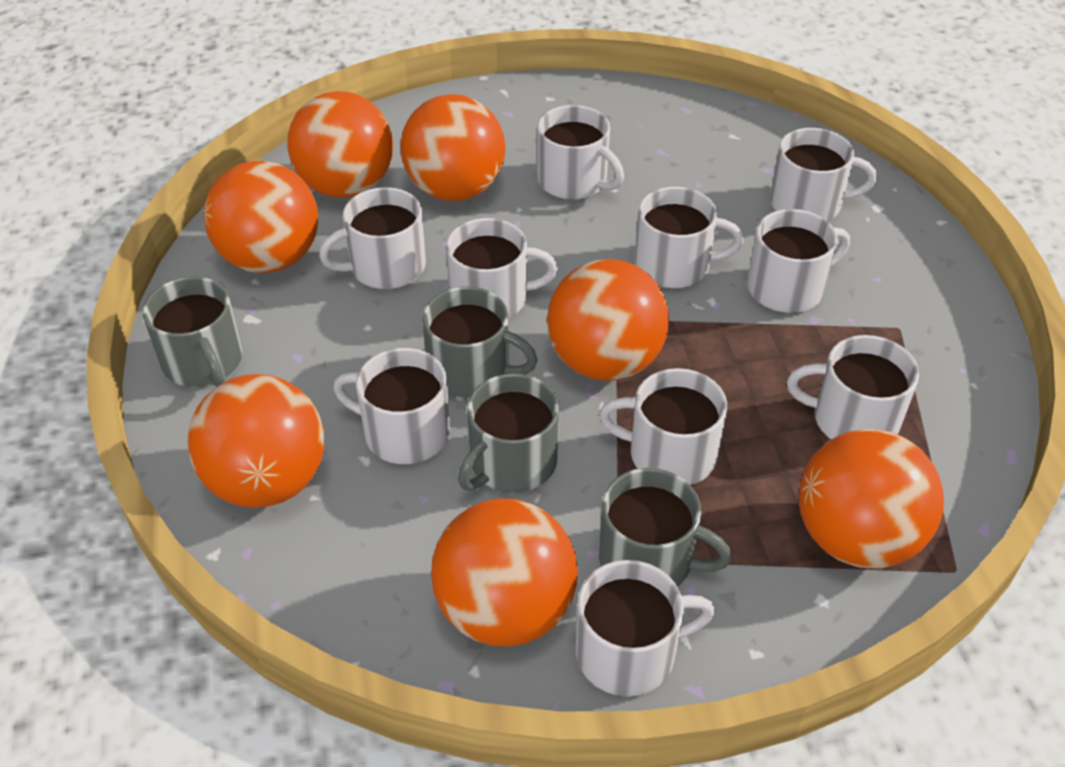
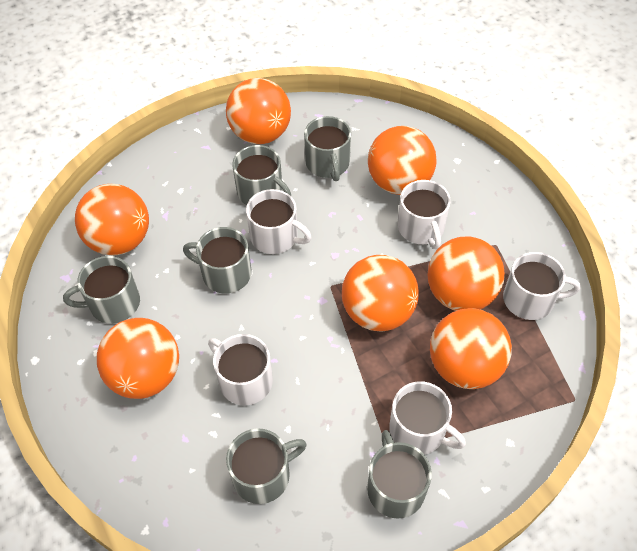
grey mug: 4 -> 6
white mug: 10 -> 5

